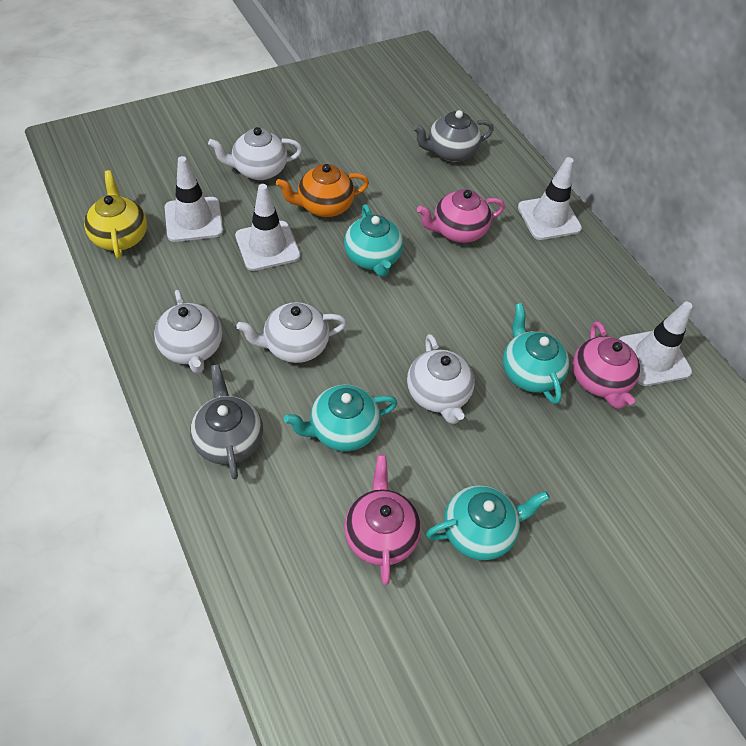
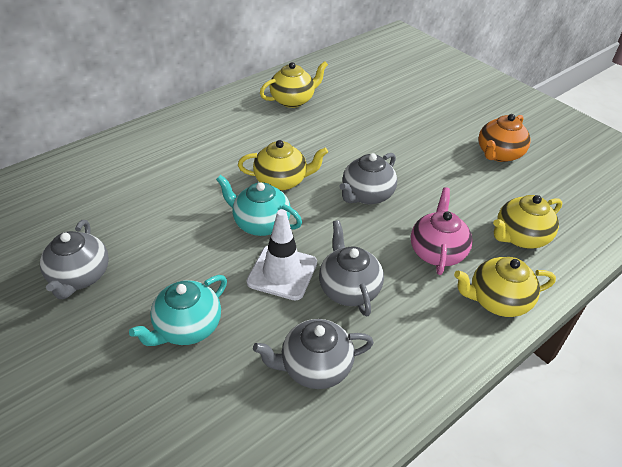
grey teapot: 2 -> 4
pink teapot: 3 -> 1
turquoise teapot: 4 -> 2
white teapot: 4 -> 0
white traffic cone: 4 -> 1
yellow teapot: 1 -> 4

